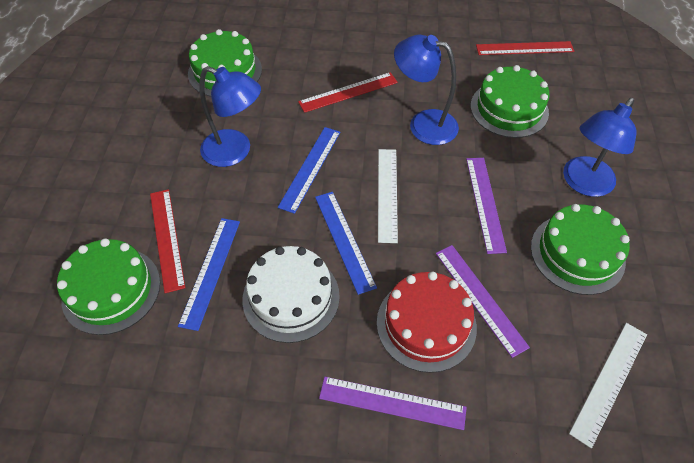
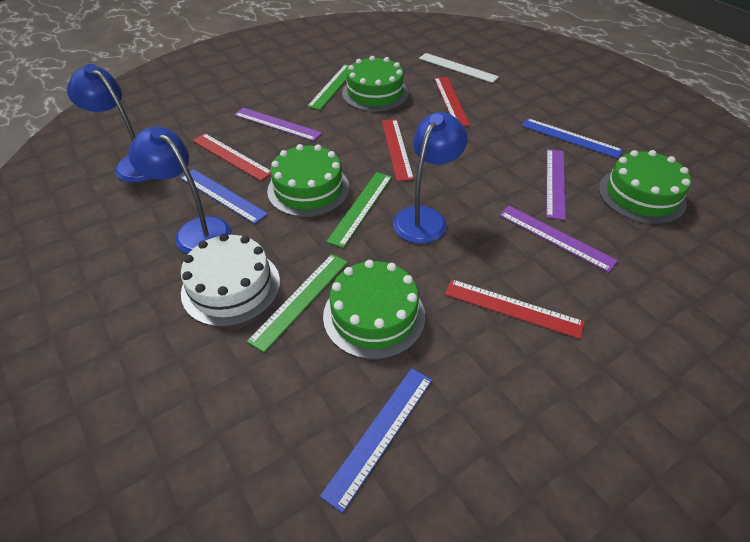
green ruler: 0 -> 3
red cake: 1 -> 0
red ruler: 3 -> 4
white ruler: 2 -> 1

